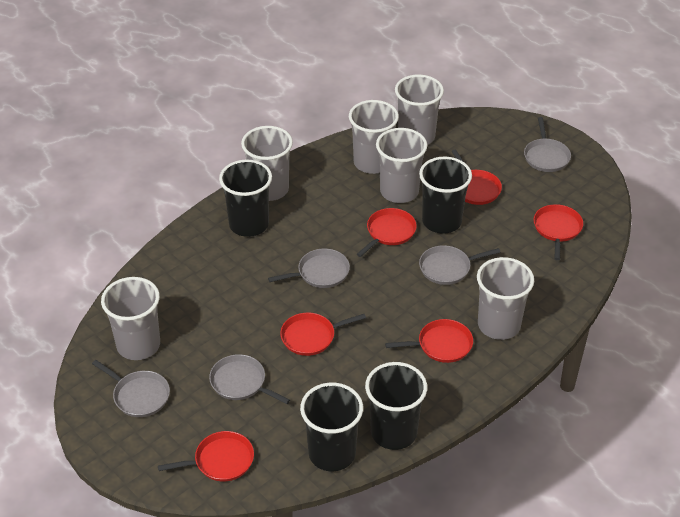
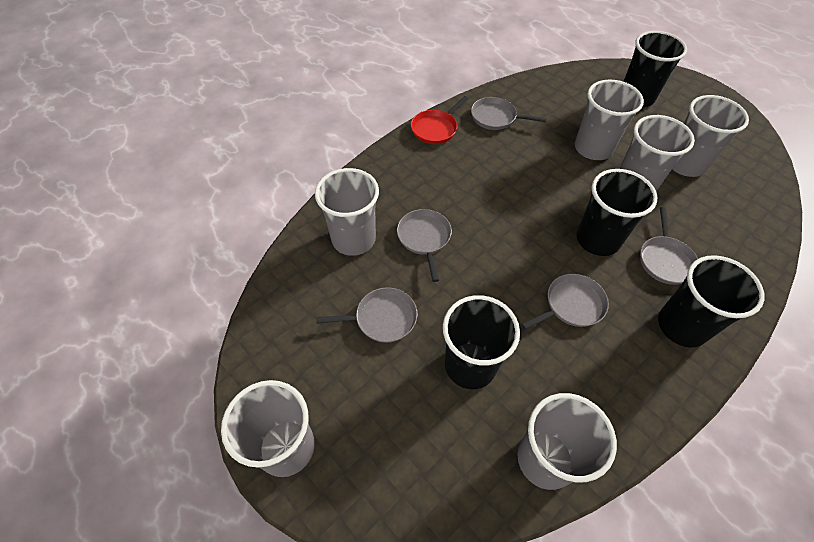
red pan: 6 -> 1

